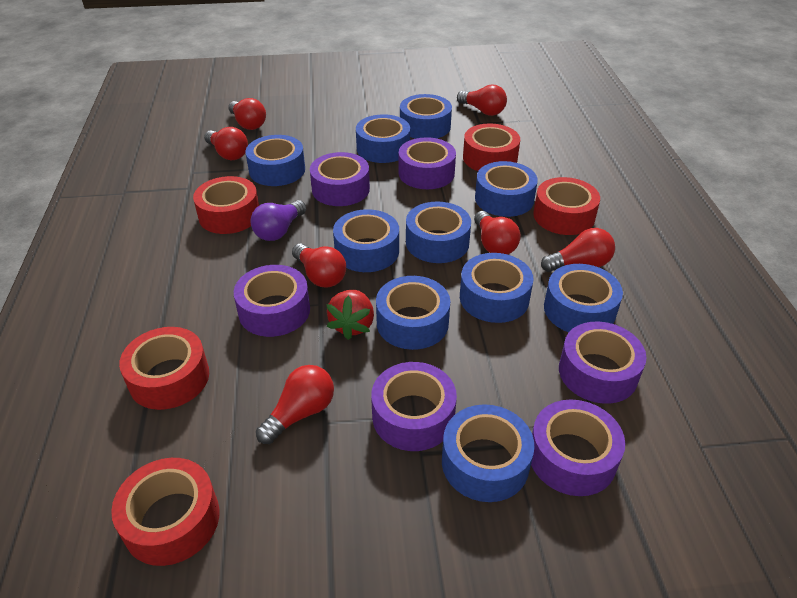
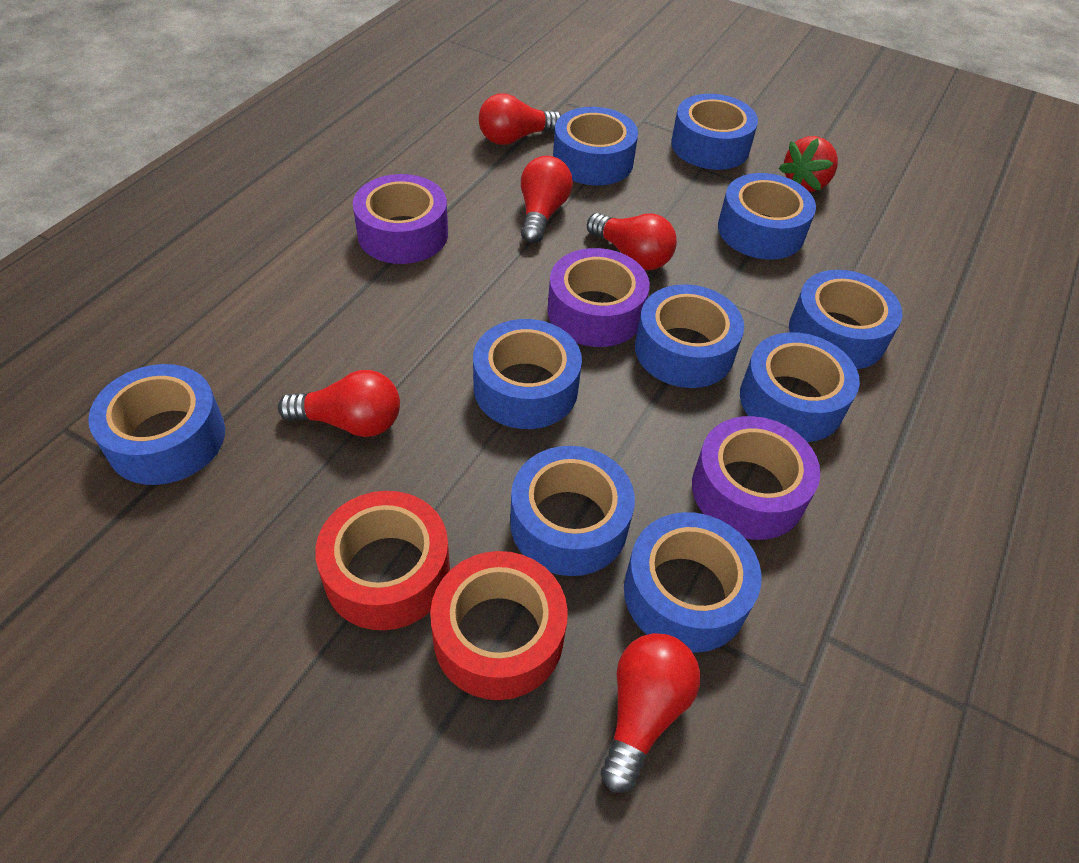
purple light bulb: 1 -> 0
purple tape: 6 -> 3
red light bulb: 7 -> 5
red tape: 5 -> 2

